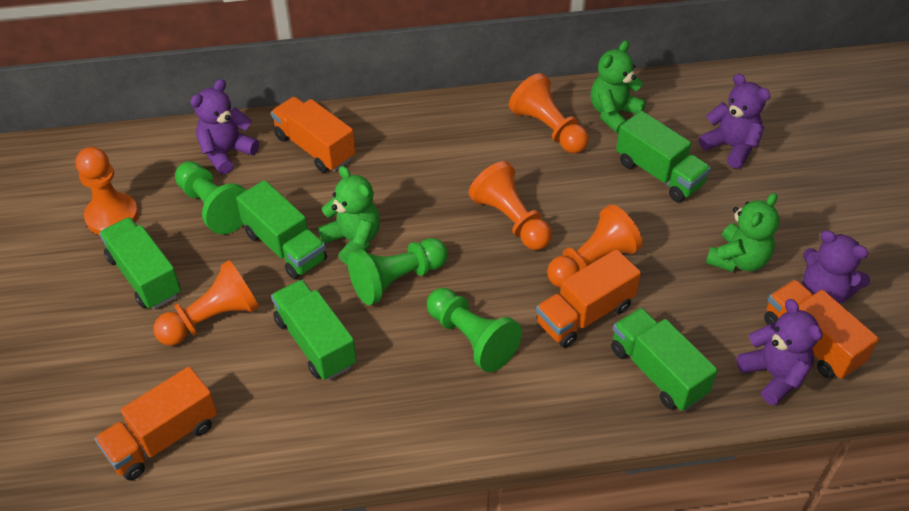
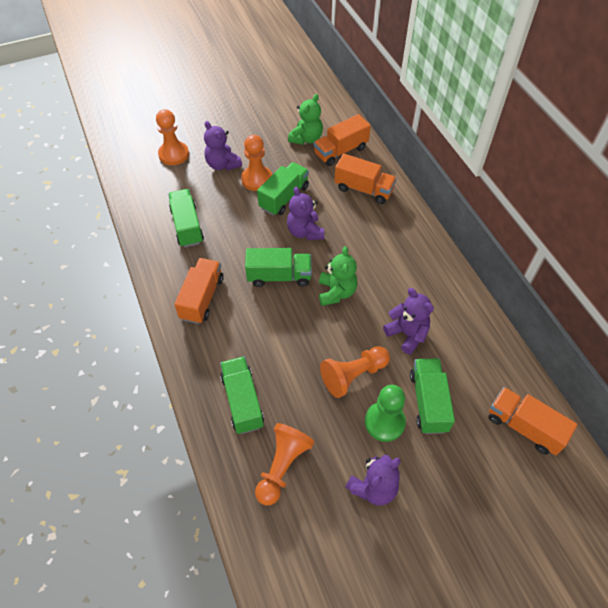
green pawn: 3 -> 1
green teddy bear: 3 -> 2
orange pawn: 5 -> 4

